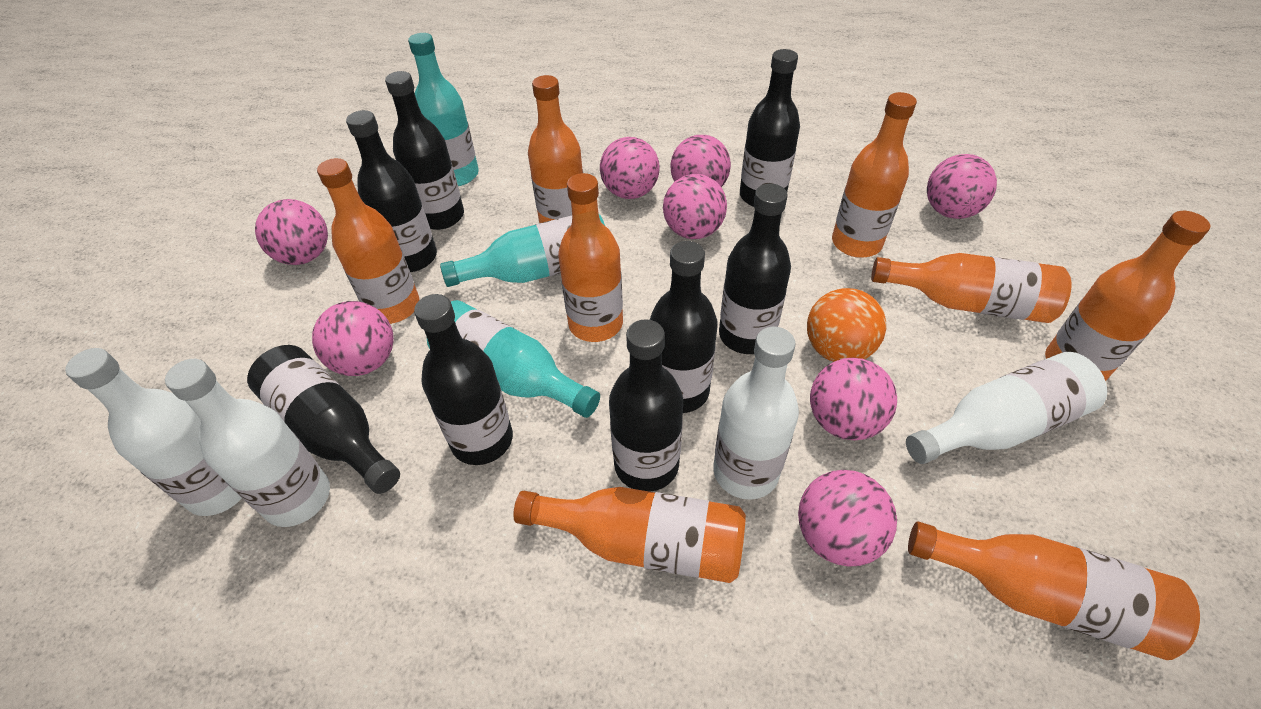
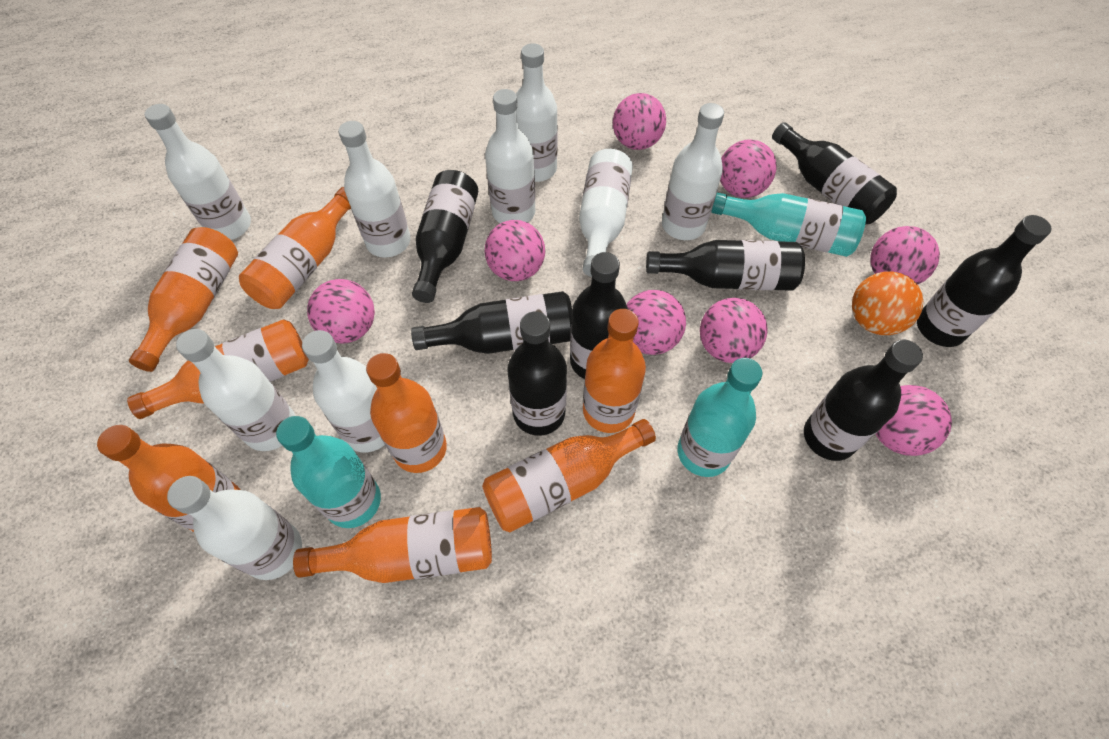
white bottle: 4 -> 9

